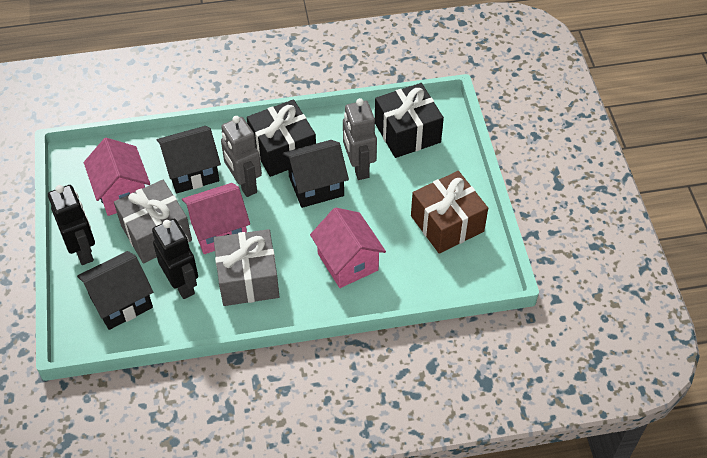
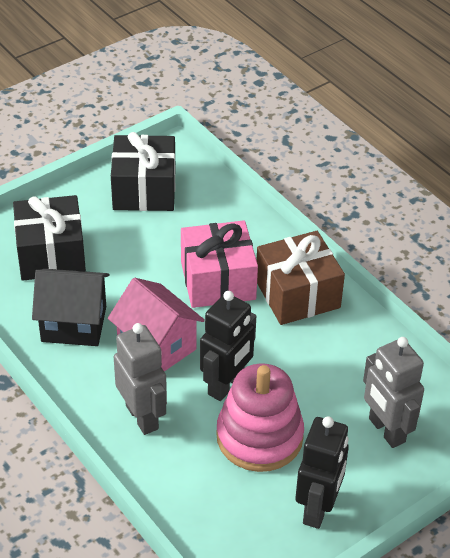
black house: 3 -> 1
grey gift: 2 -> 0
pink gift: 0 -> 1
pink house: 3 -> 1
pink stacking toy: 0 -> 1

